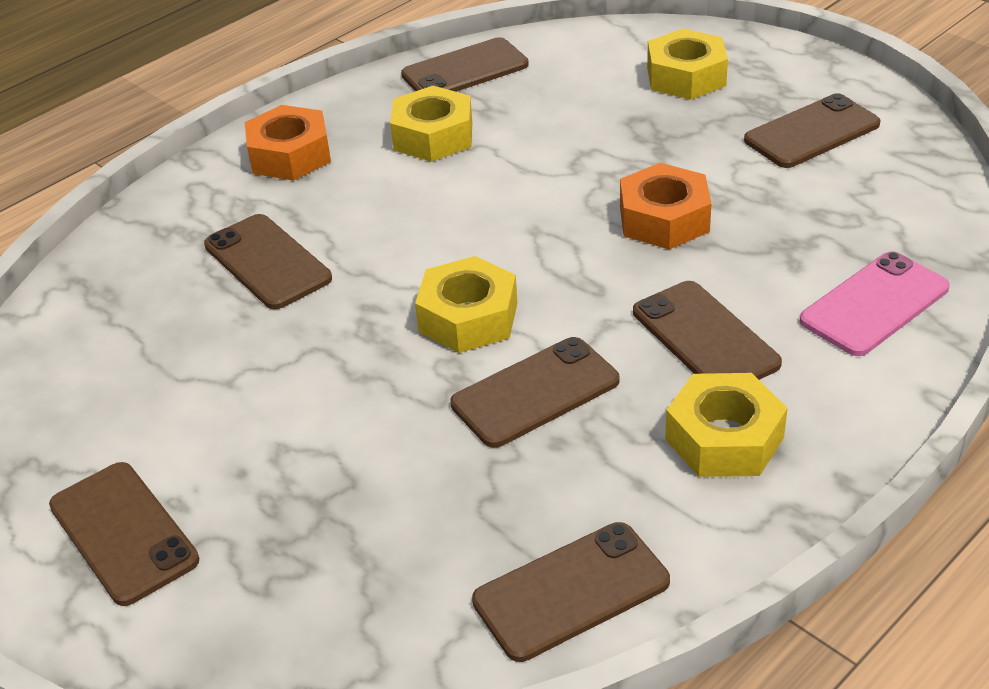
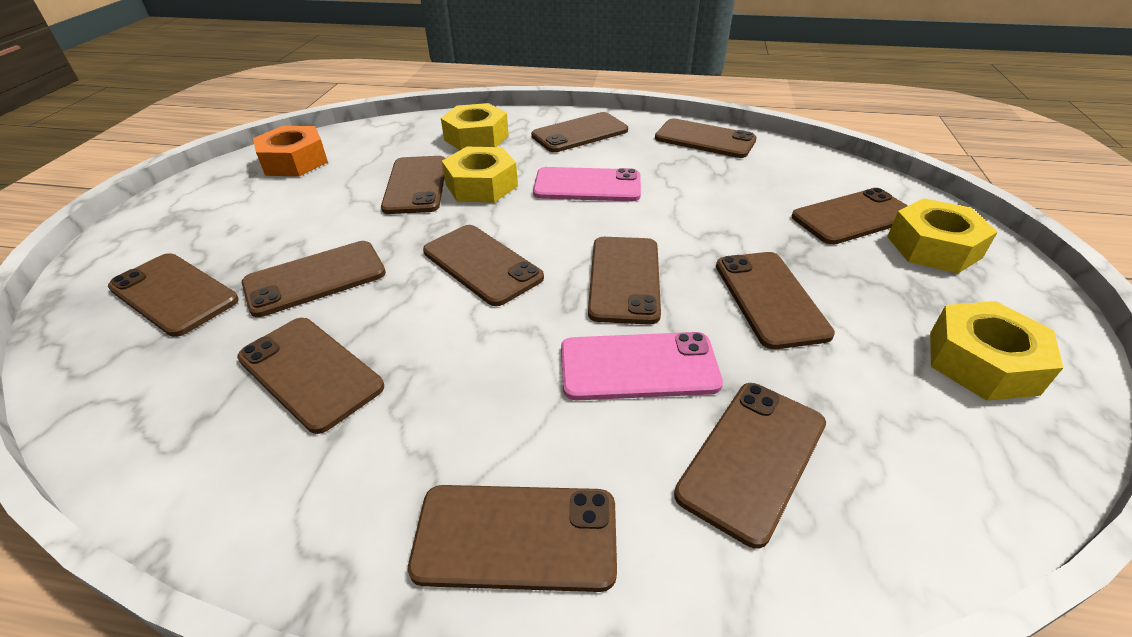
brown phone: 7 -> 12
orange nut: 2 -> 1
pink phone: 1 -> 2

